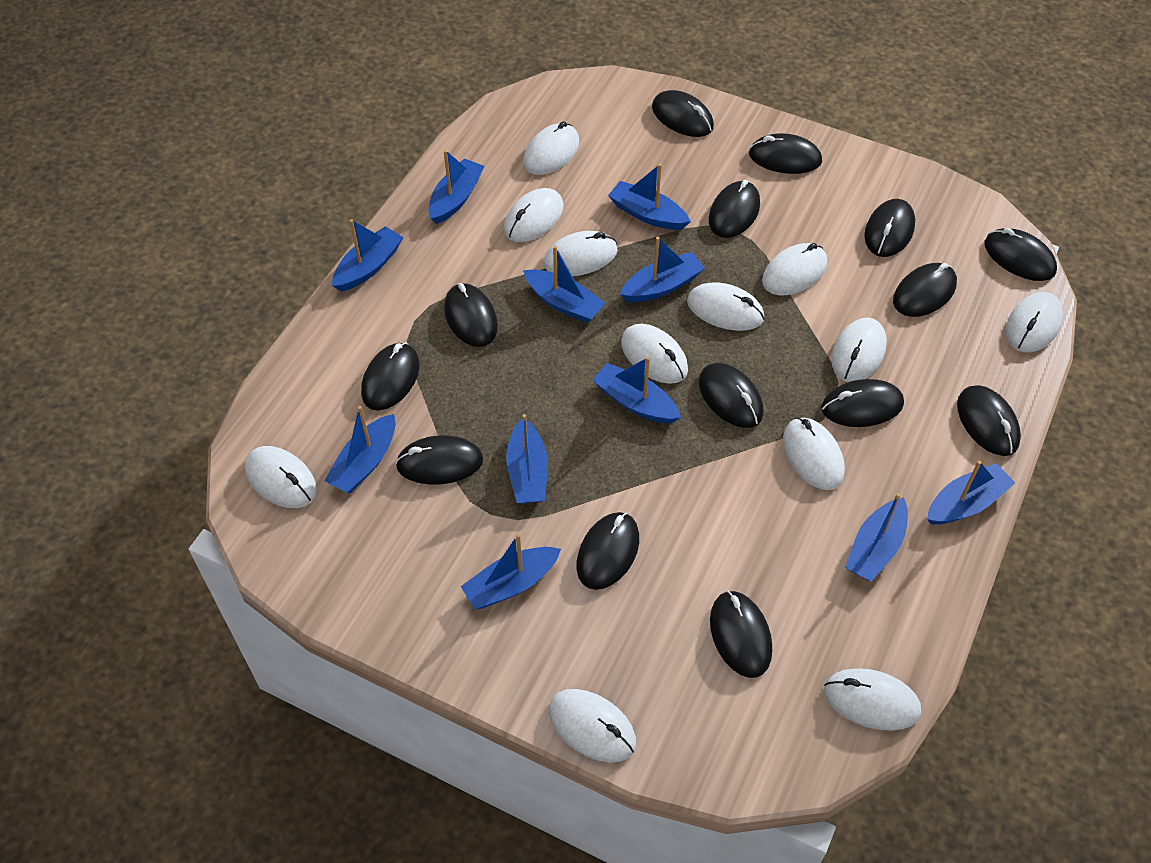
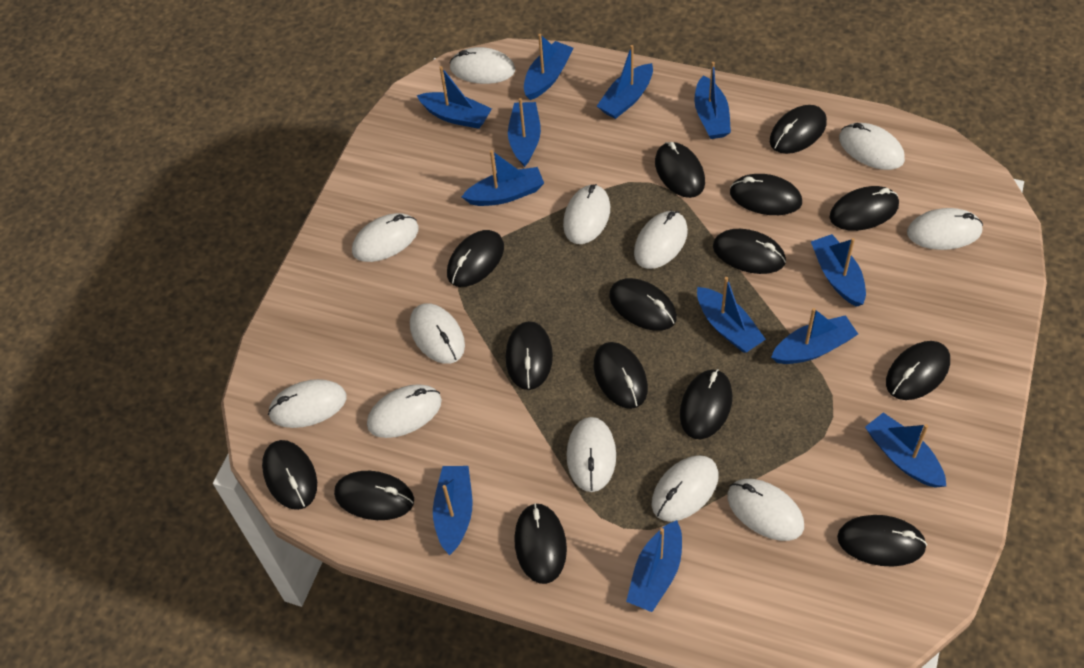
black mouse: 14 -> 15
blue boat: 11 -> 12

